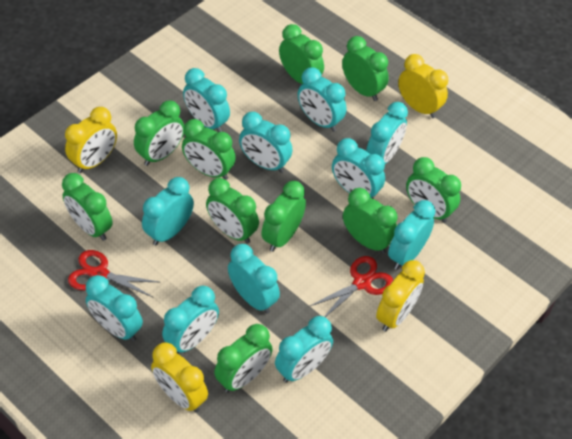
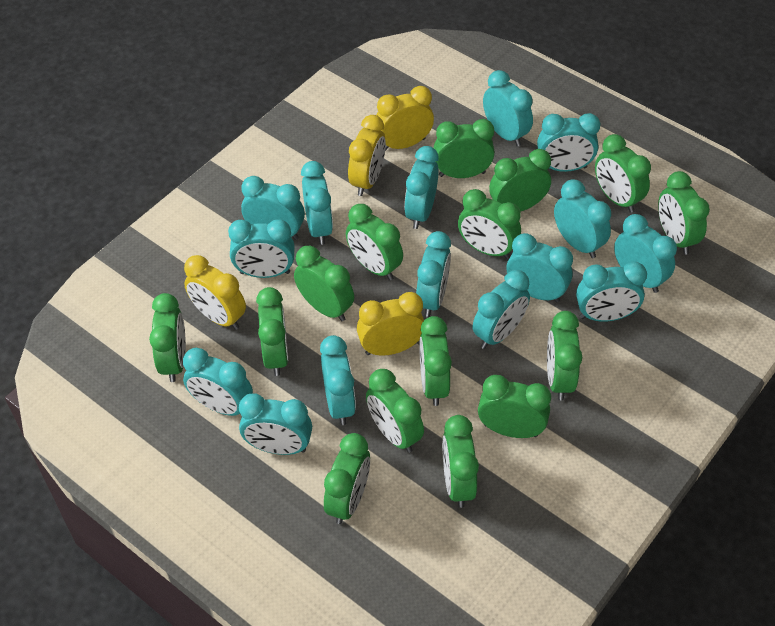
green clock: 10 -> 15
red scissors: 2 -> 0
turquoise clock: 11 -> 15

